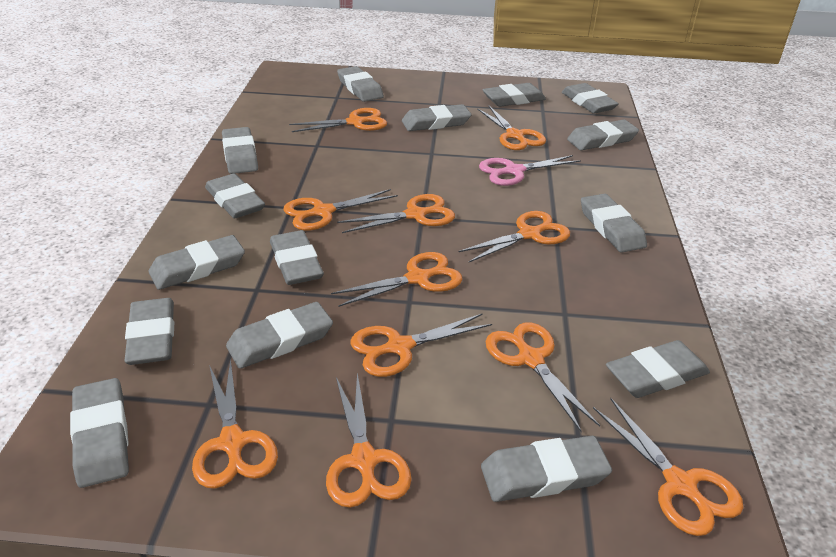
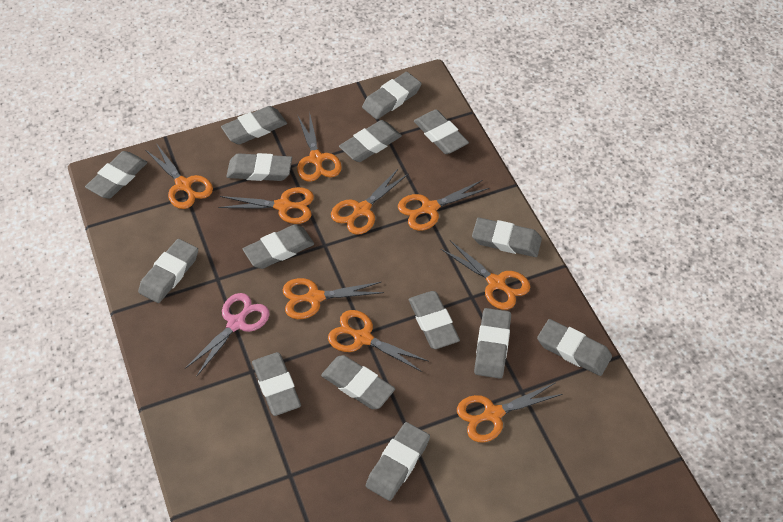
orange scissors: 11 -> 9

